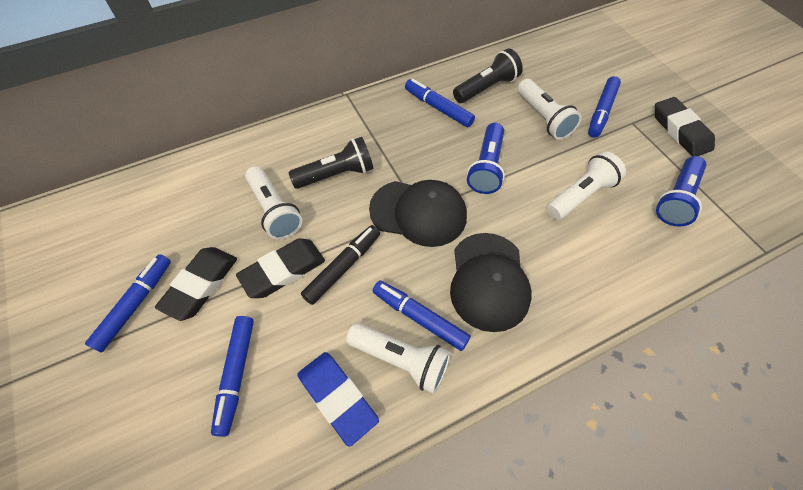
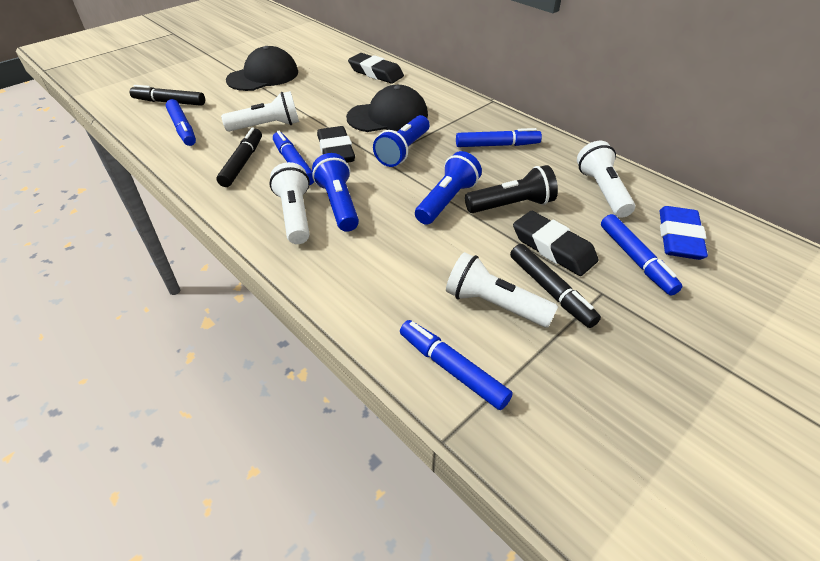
black flashlight: 2 -> 1
black marker: 1 -> 3
blue flashlight: 2 -> 3

